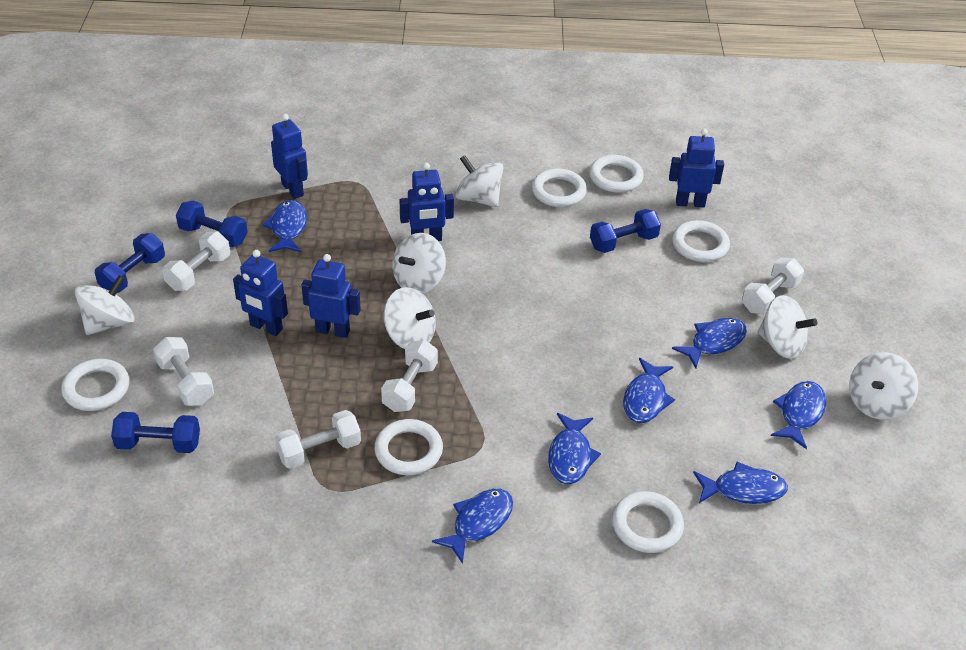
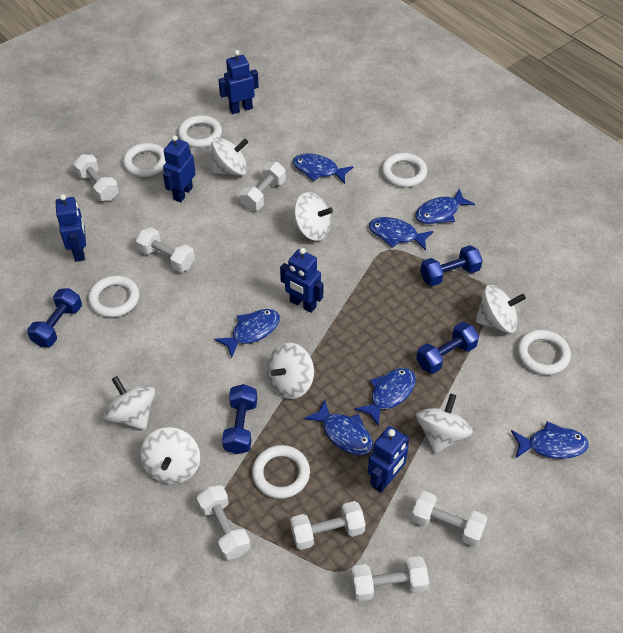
white dumbbell: 5 -> 7
white spinning top: 6 -> 7

